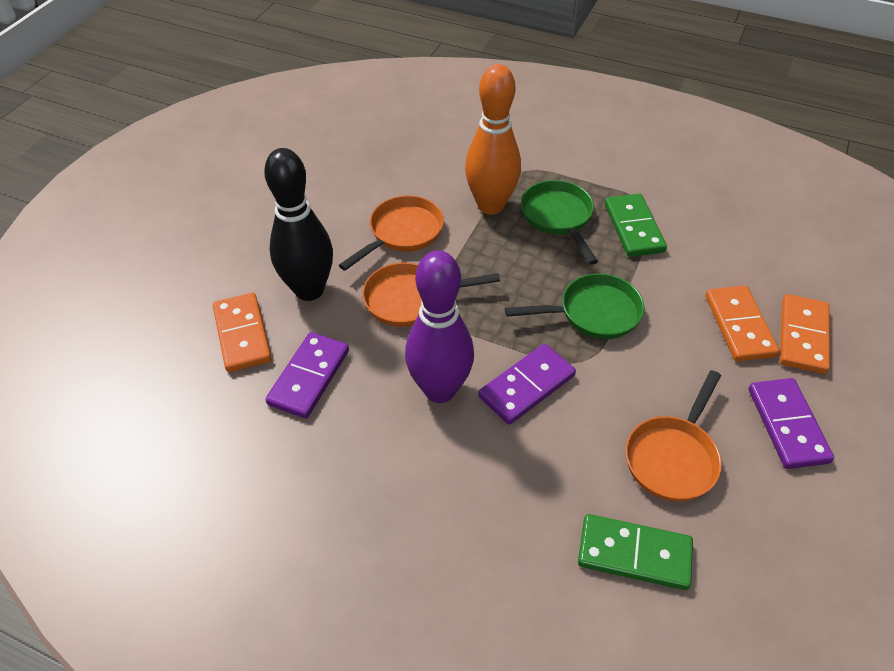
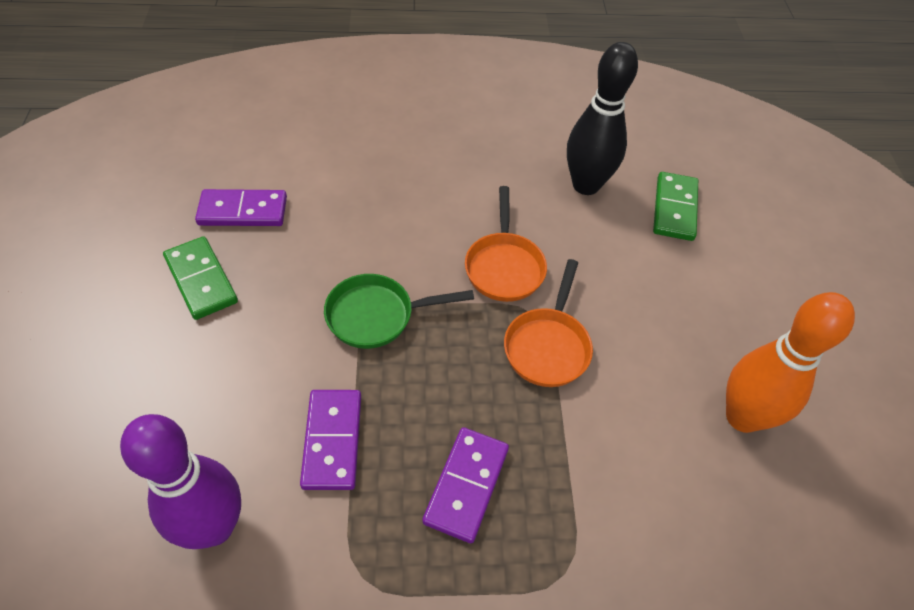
green pan: 2 -> 1
orange domino: 3 -> 0
orange pan: 3 -> 2

